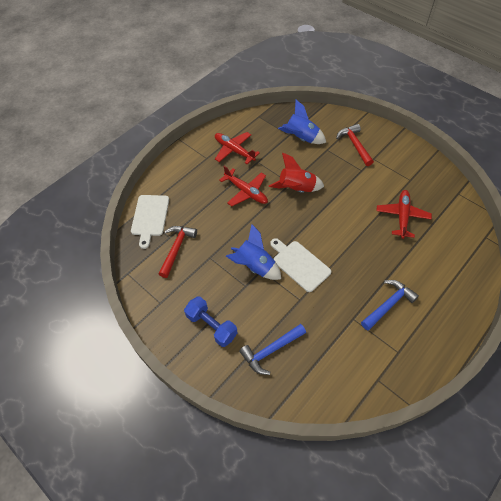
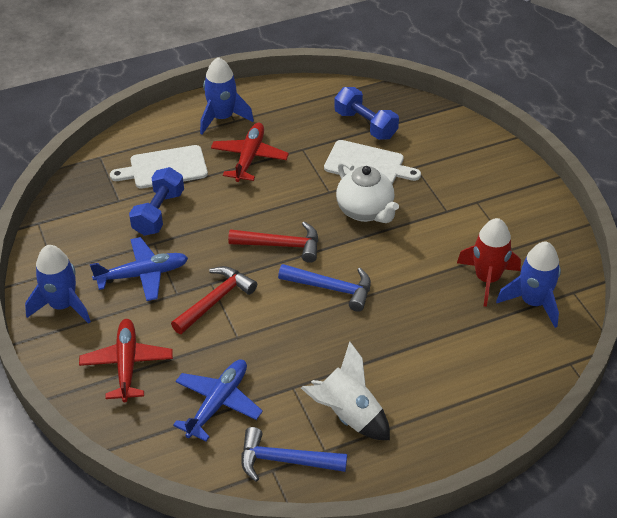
blue dumbbell: 1 -> 2
blue plane: 0 -> 2
blue rocket: 2 -> 3
red plane: 3 -> 2
white rocket: 0 -> 1
white teapot: 0 -> 1

